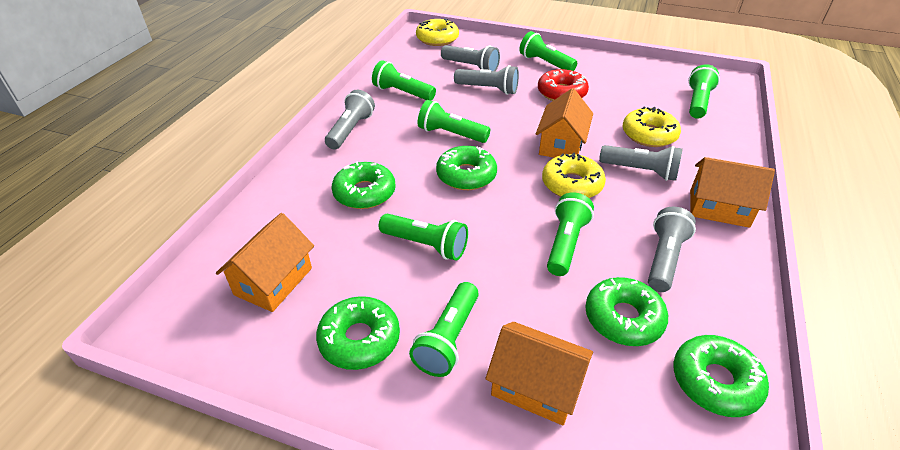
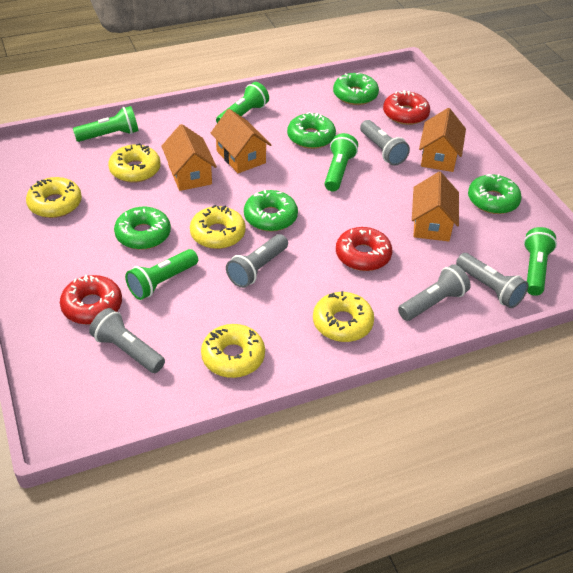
green flashlight: 7 -> 5
red donut: 1 -> 3
yellow donut: 3 -> 5

